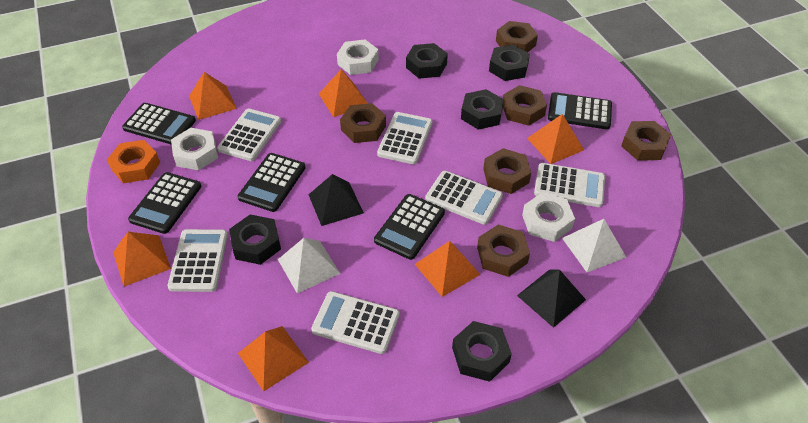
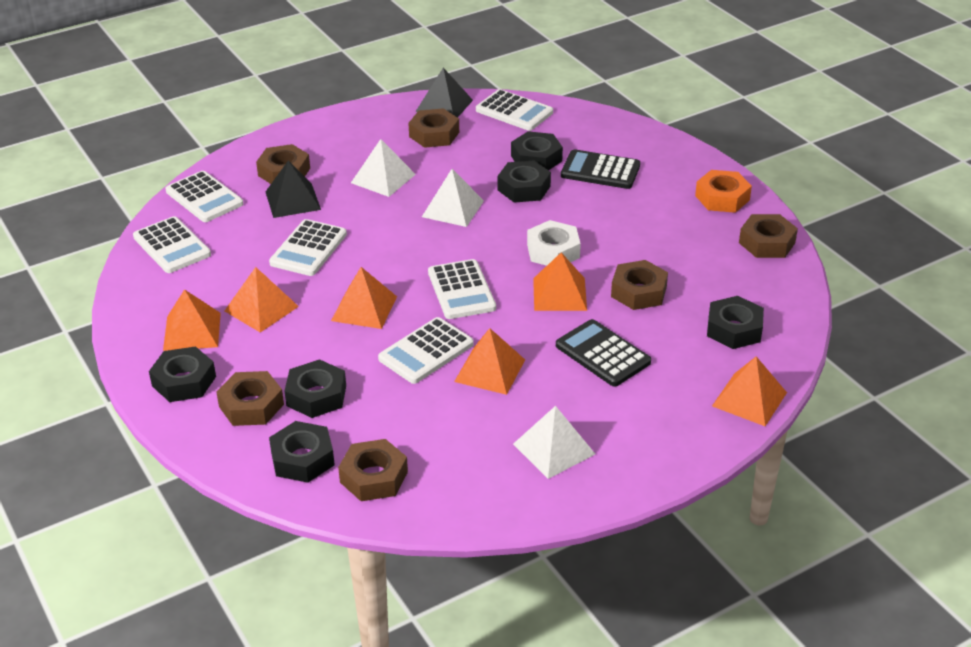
black calculator: 5 -> 2
black nut: 5 -> 6
white nut: 3 -> 1
white pyramid: 2 -> 3

